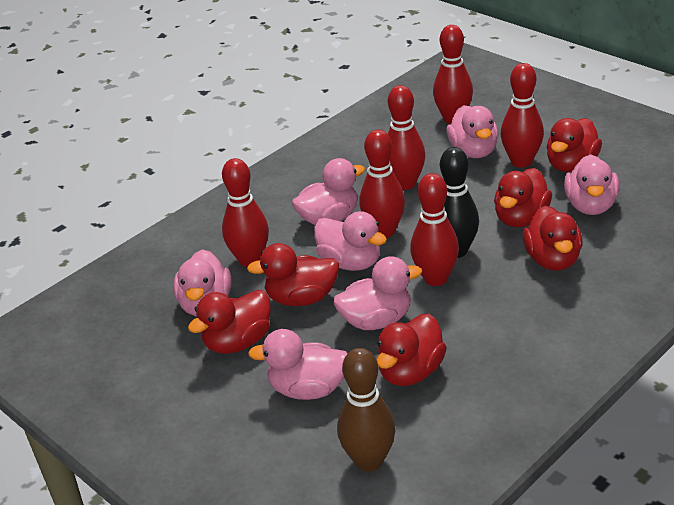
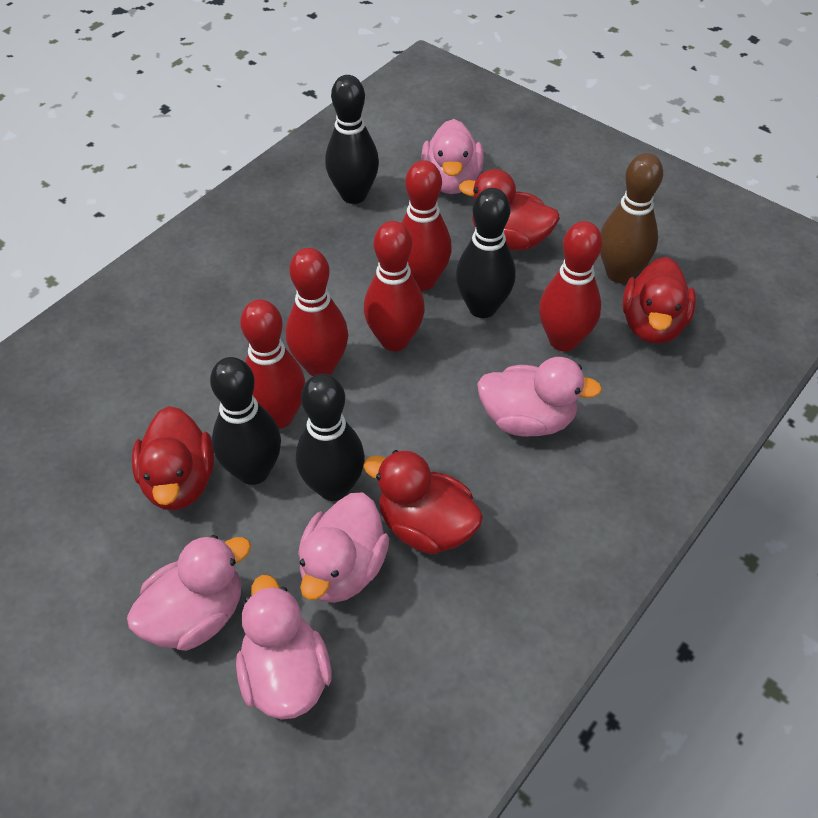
black bowling pin: 1 -> 4
pink duck: 7 -> 5
red bowling pin: 6 -> 5
red duck: 6 -> 4

